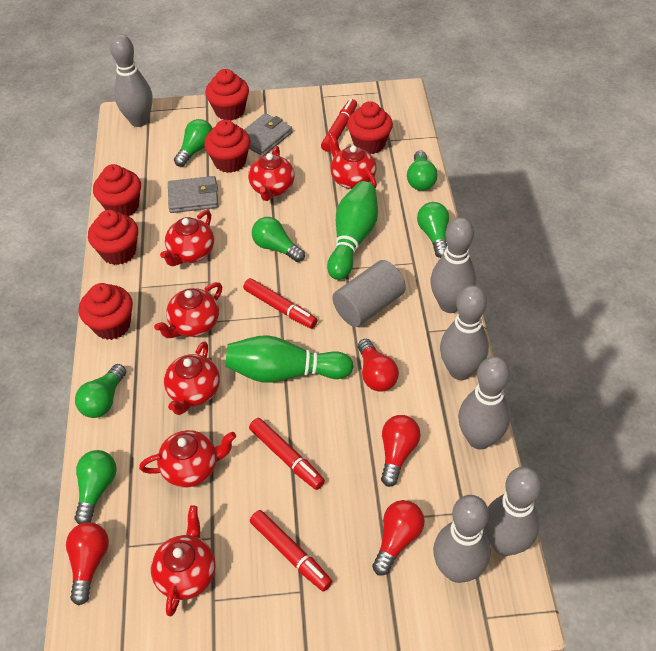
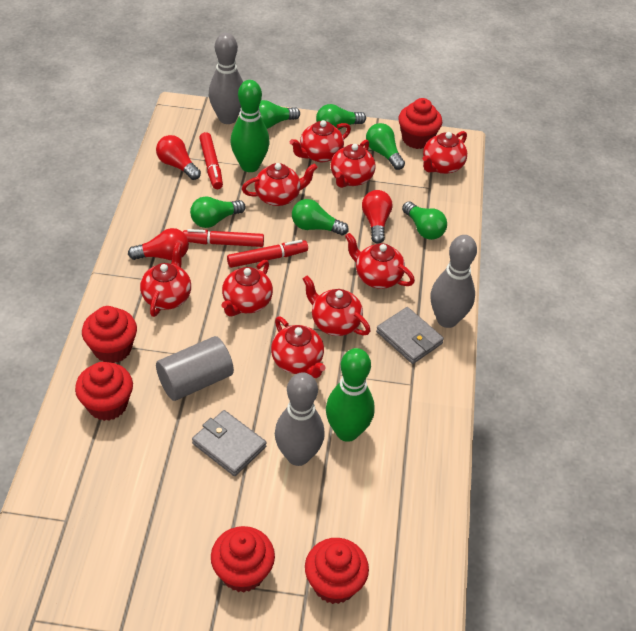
grey bowling pin: 6 -> 3
red cupcake: 6 -> 5
red light bulb: 4 -> 3
red marker: 4 -> 3
red teapot: 7 -> 9

